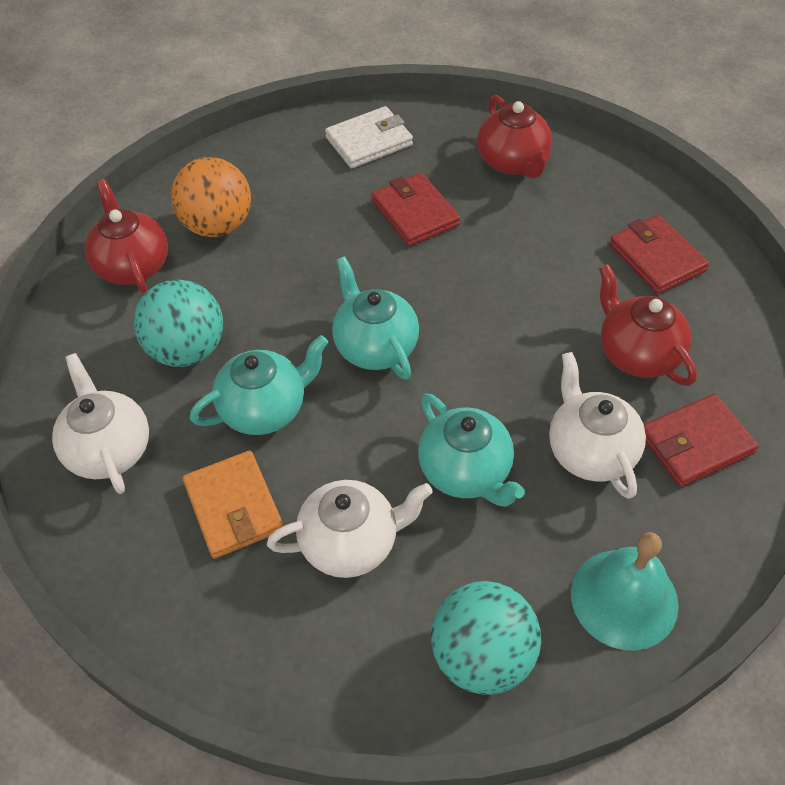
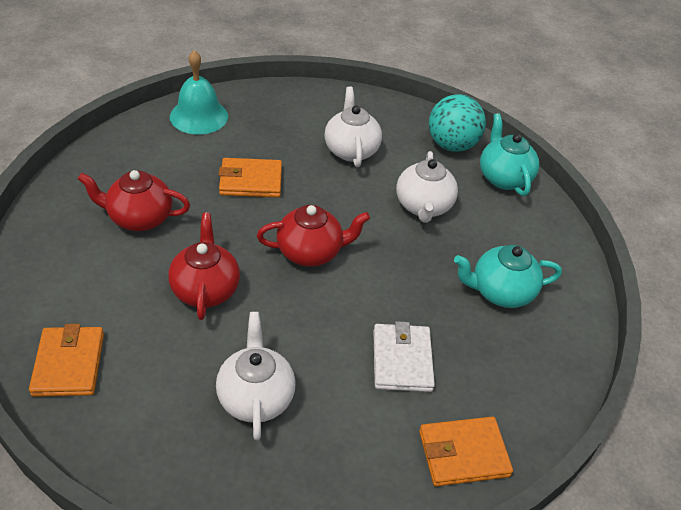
orange ball: 1 -> 0
orange wallet: 1 -> 3
red wallet: 3 -> 0
turquoise ball: 2 -> 1
turquoise teapot: 3 -> 2

